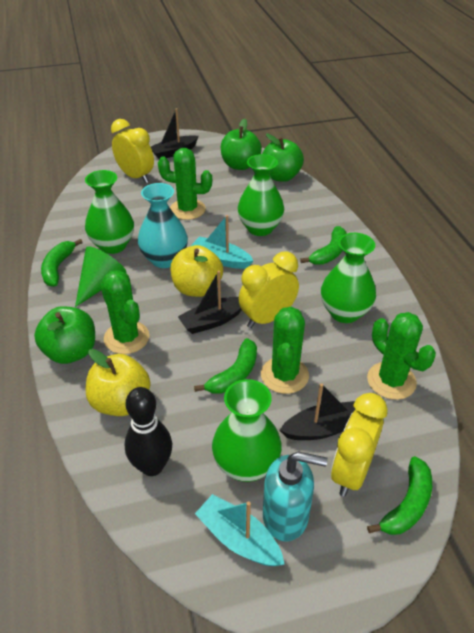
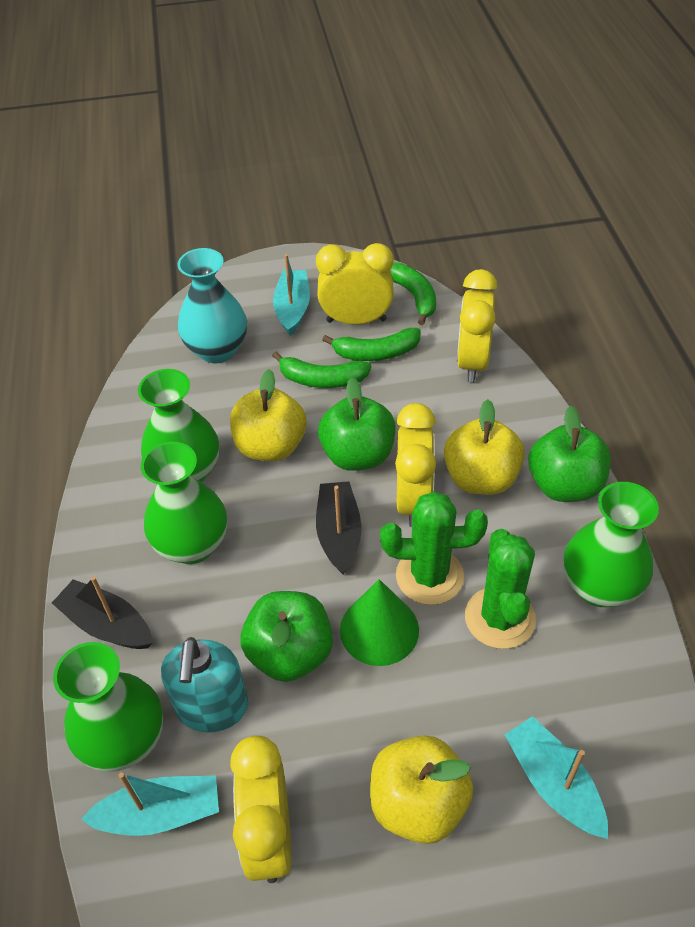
black boat: 3 -> 2
black bowling pin: 1 -> 0
green banana: 4 -> 3
green cactus: 4 -> 2
turquoise boat: 2 -> 3
yellow apple: 2 -> 3
yellow clock: 3 -> 4

